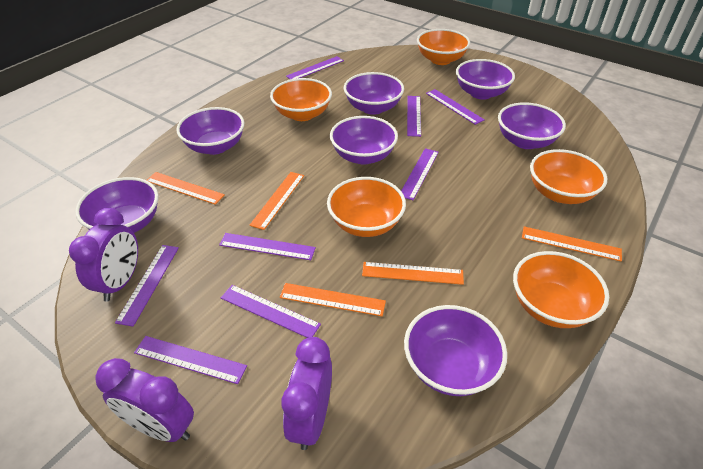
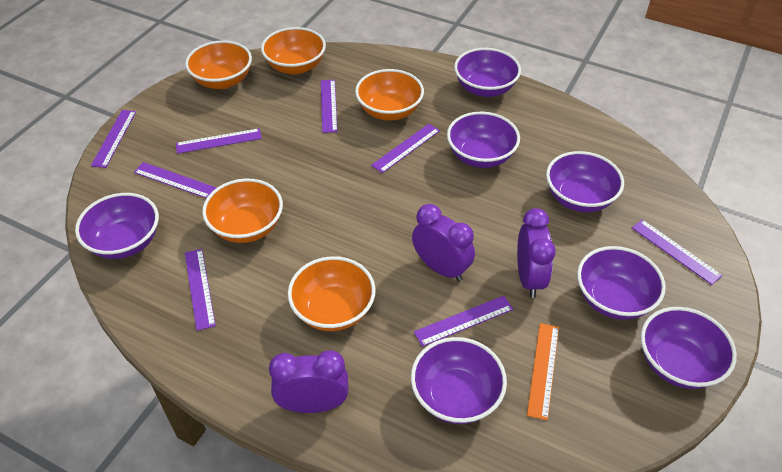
orange ruler: 5 -> 1

